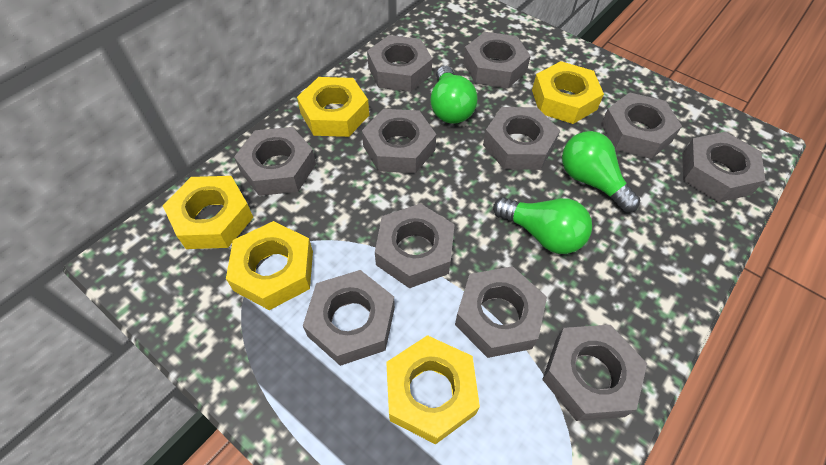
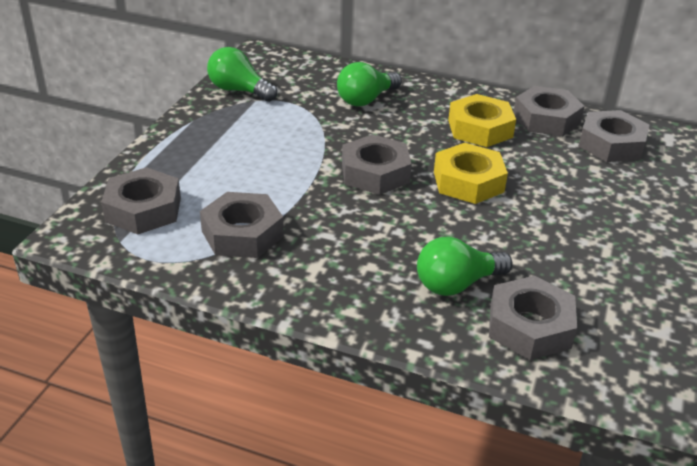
grey nut: 11 -> 6
yellow nut: 5 -> 2

